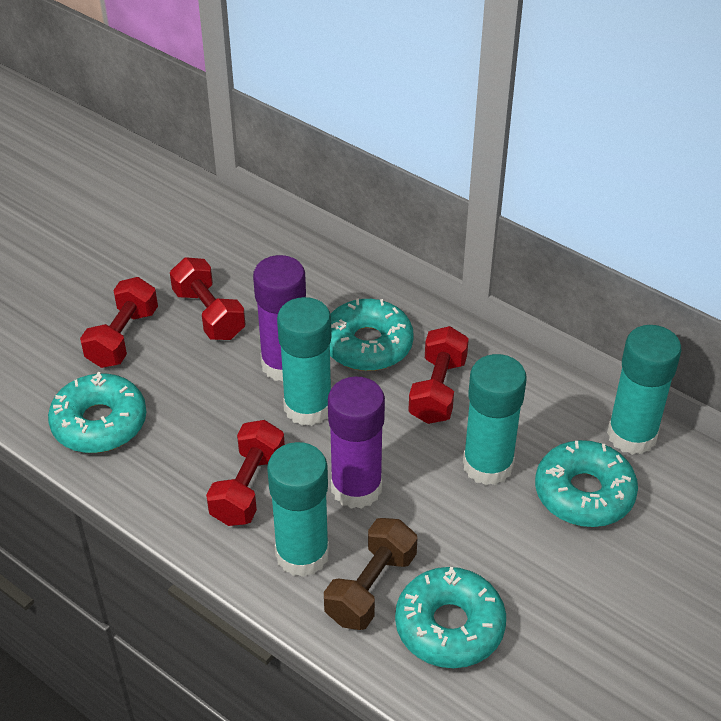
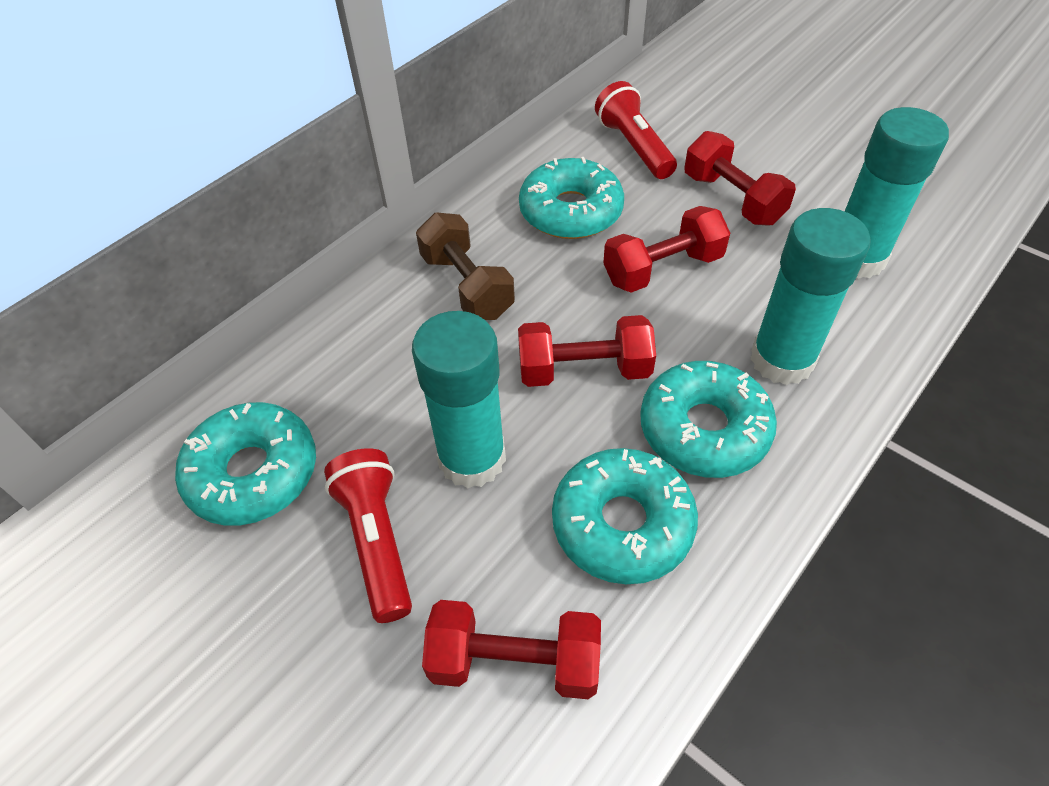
purple glue stick: 2 -> 0
red flashlight: 0 -> 2
turquoise glue stick: 4 -> 3

